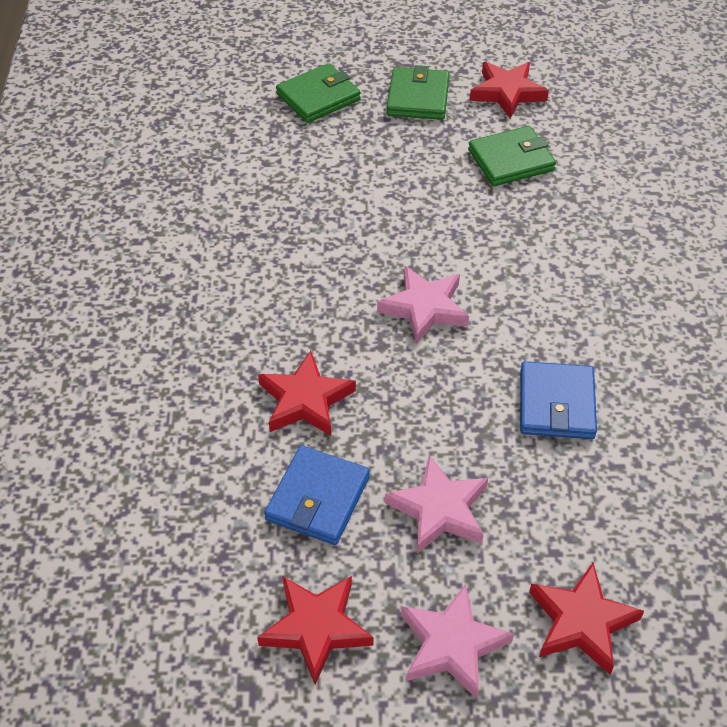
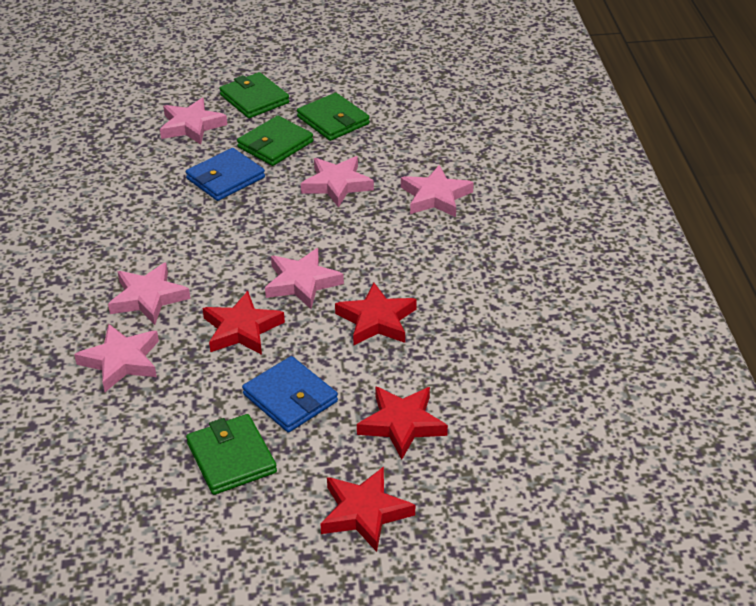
green wallet: 3 -> 4
pink star: 3 -> 6

